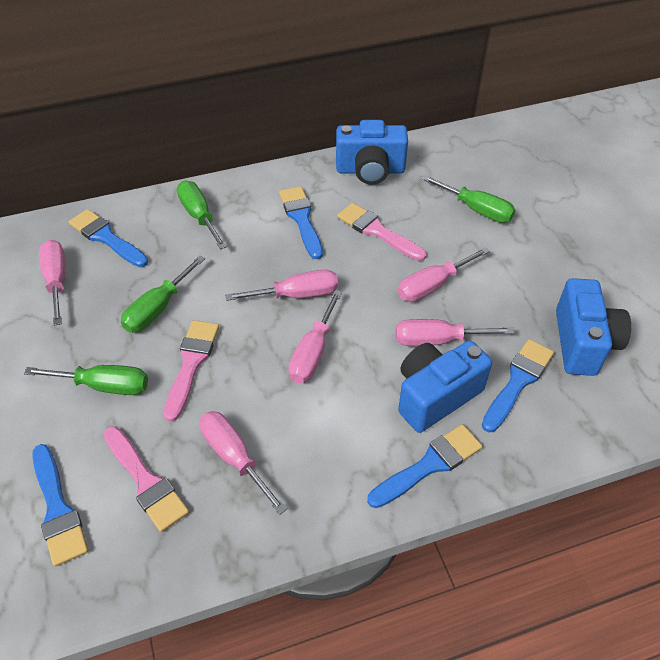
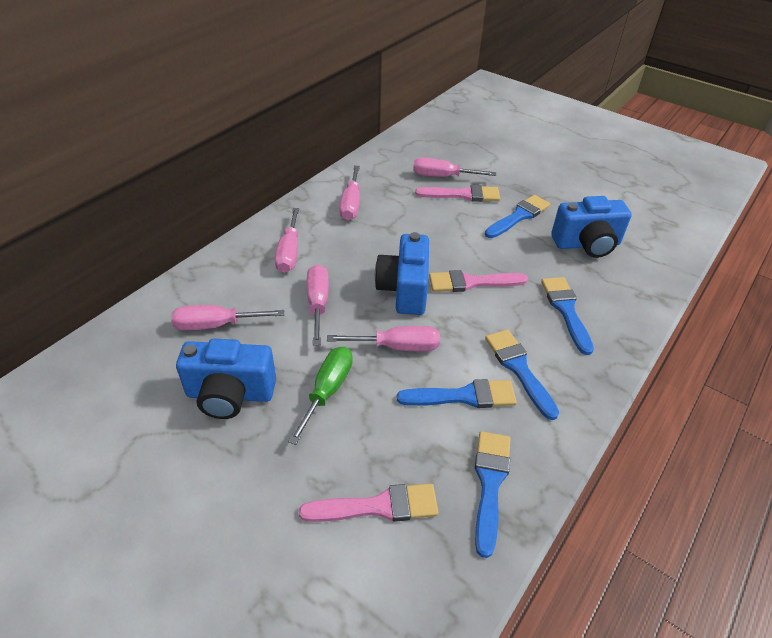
green screwdriver: 4 -> 1

